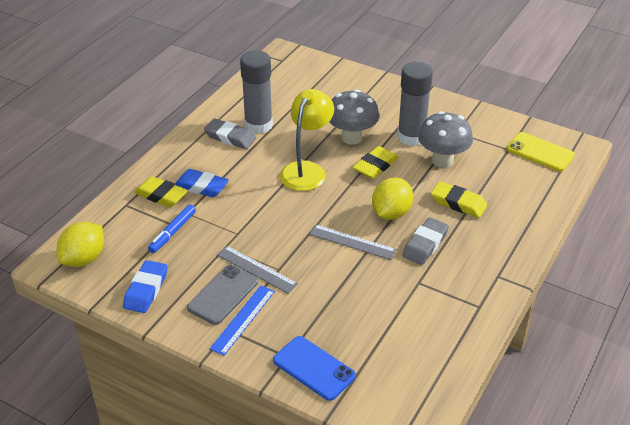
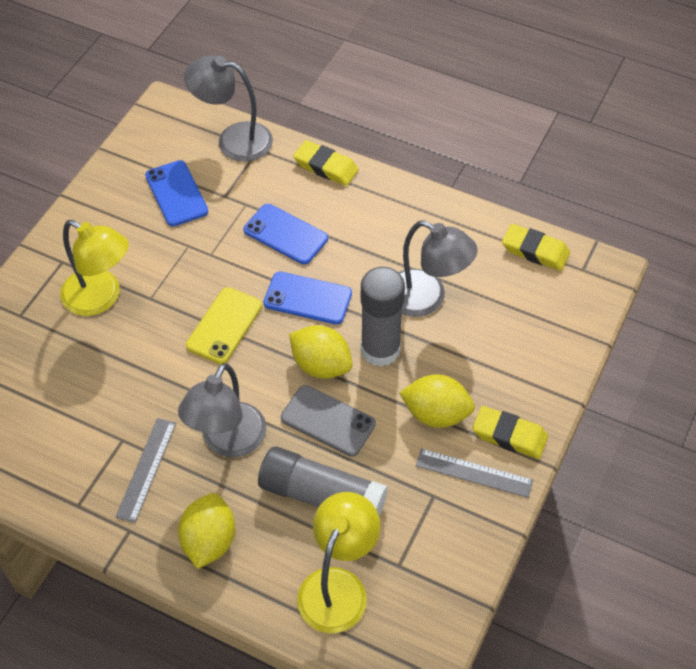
blue eraser: 2 -> 0
blue marker: 1 -> 0
blue phone: 1 -> 3
blue ruler: 1 -> 0
grey eraser: 2 -> 0
grey lamp: 0 -> 3
grey mushroom: 2 -> 0
yellow lamp: 1 -> 2
yellow lemon: 2 -> 3

